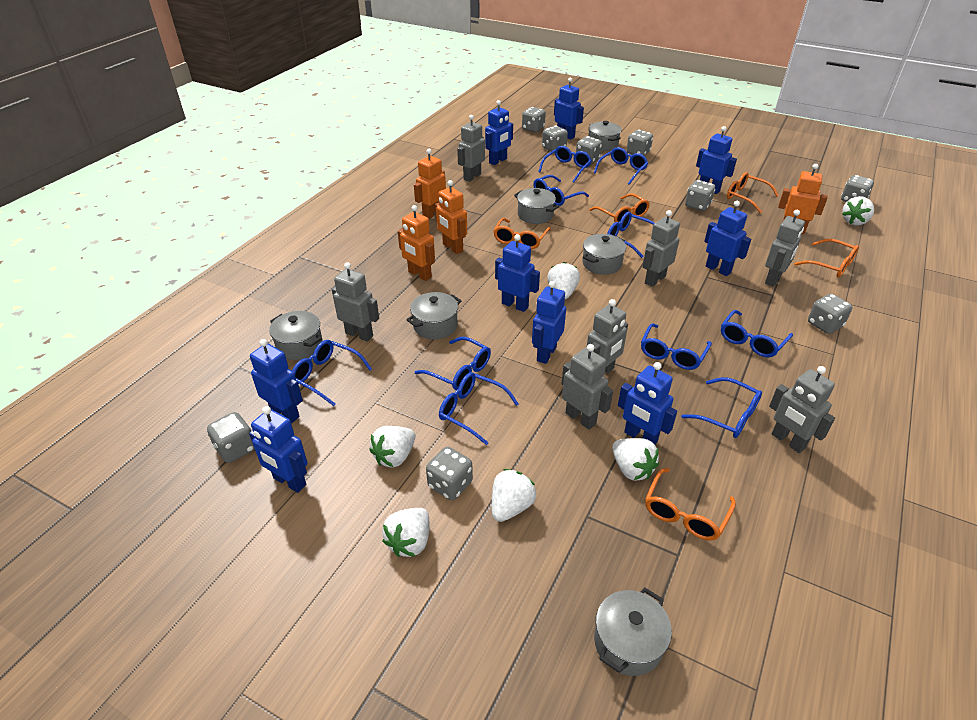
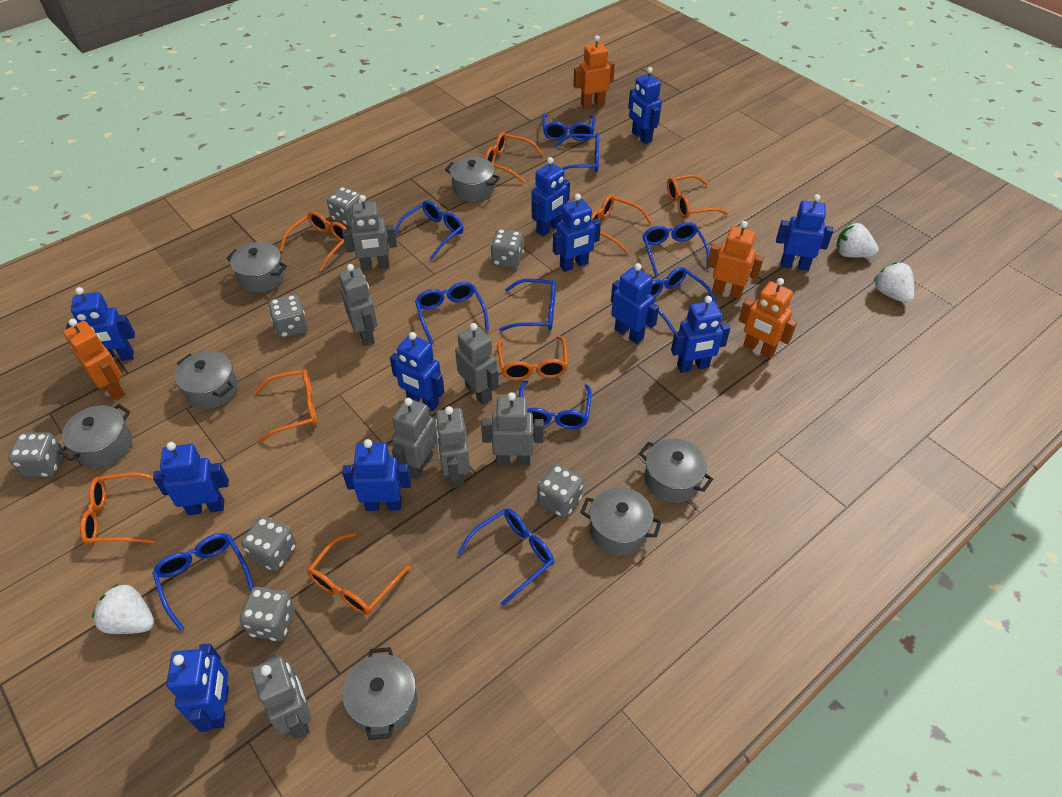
blue robot: 9 -> 11
grey dice: 9 -> 7
grey pot: 6 -> 7
orange glasses: 5 -> 8
white strawberry: 6 -> 3

